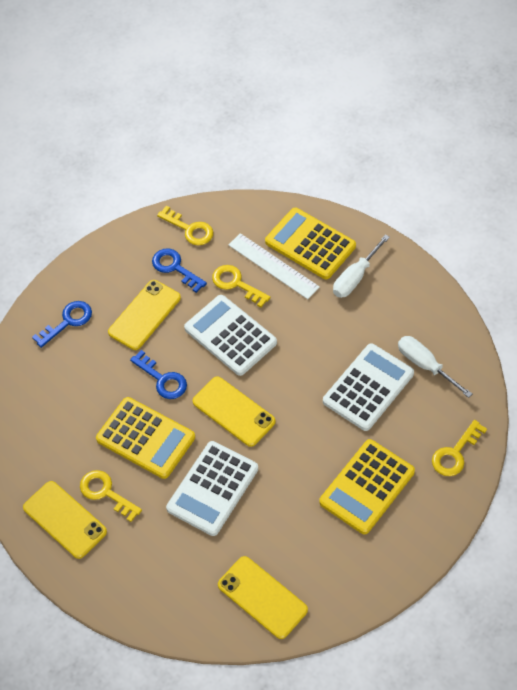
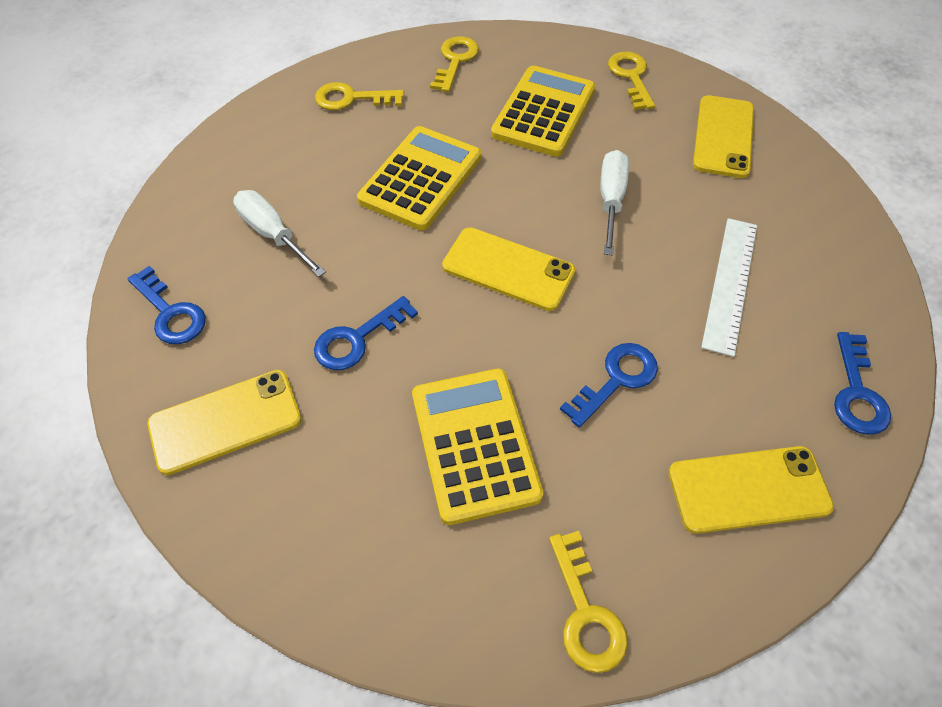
blue key: 3 -> 4
white calculator: 3 -> 0

